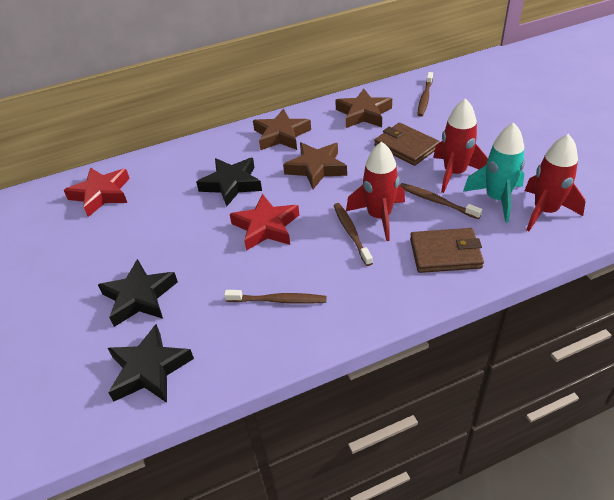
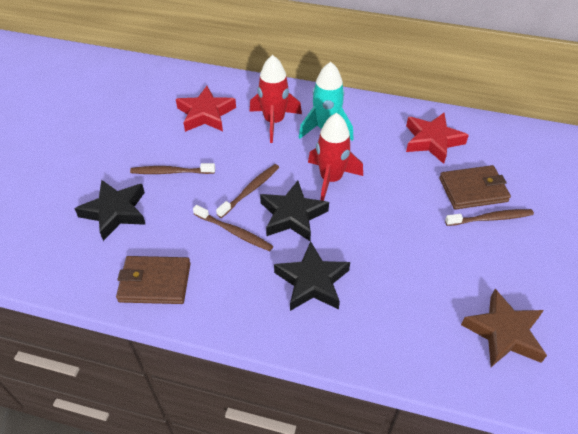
brown star: 3 -> 1
red rocket: 3 -> 2

